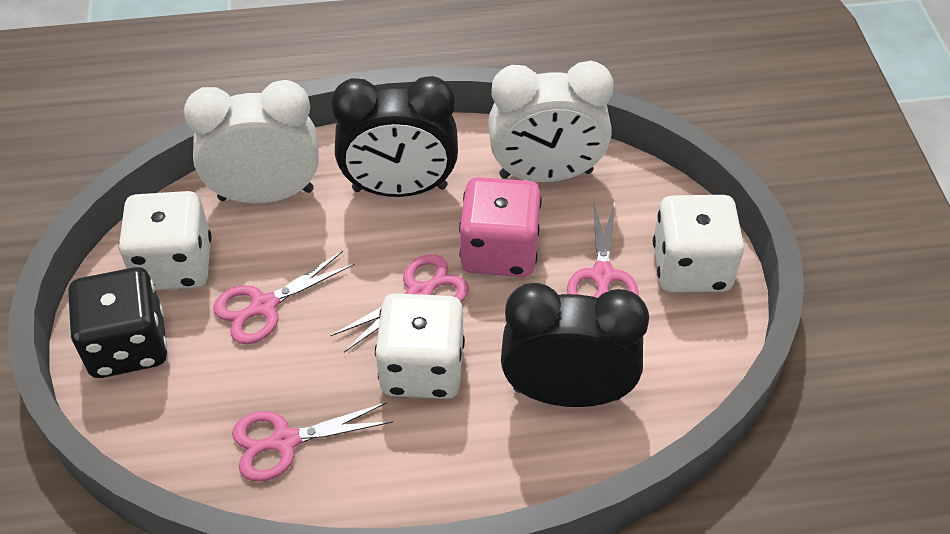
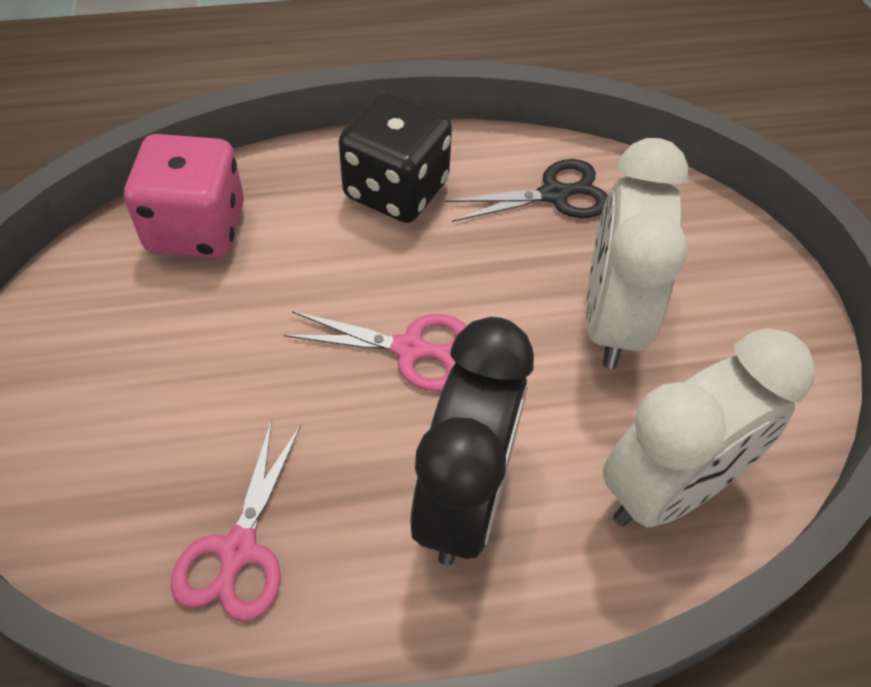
black clock: 2 -> 1
black scissors: 0 -> 1
pink scissors: 4 -> 2
white dice: 3 -> 0

